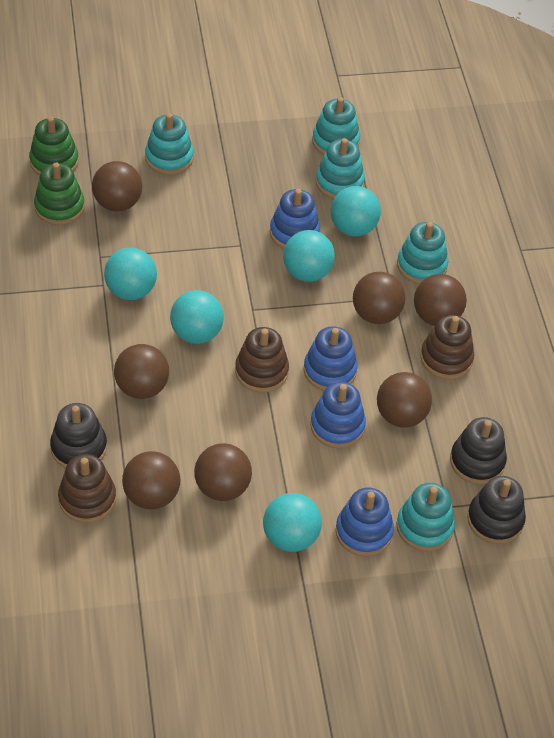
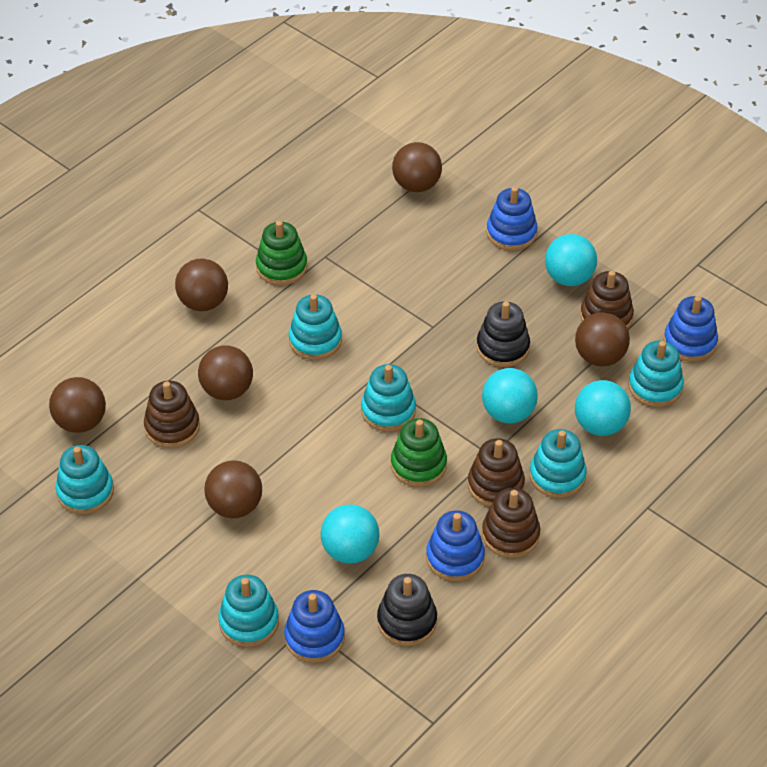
black stacking toy: 3 -> 2
brown ball: 7 -> 6
brown stacking toy: 3 -> 4
turquoise ball: 5 -> 4
turquoise stacking toy: 5 -> 6

